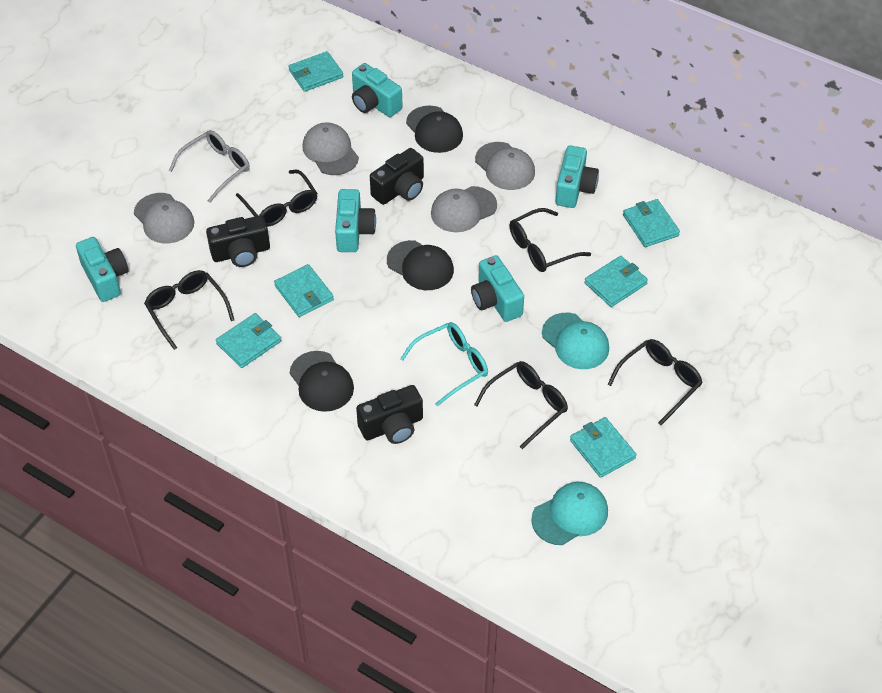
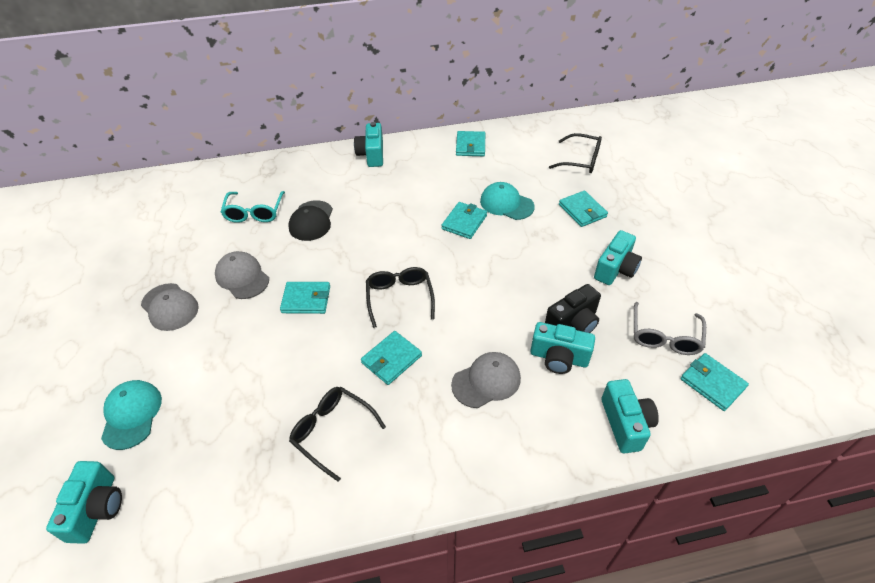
black camera: 3 -> 1
black cap: 3 -> 1
black glasses: 5 -> 3
grey cap: 4 -> 3

